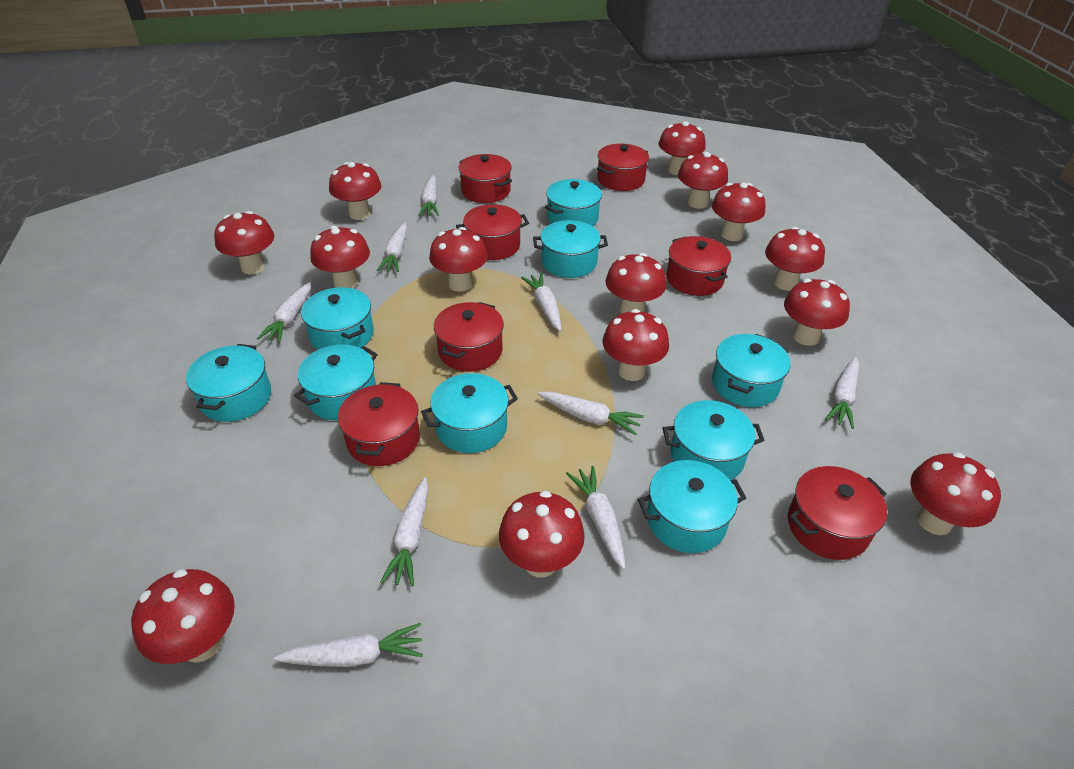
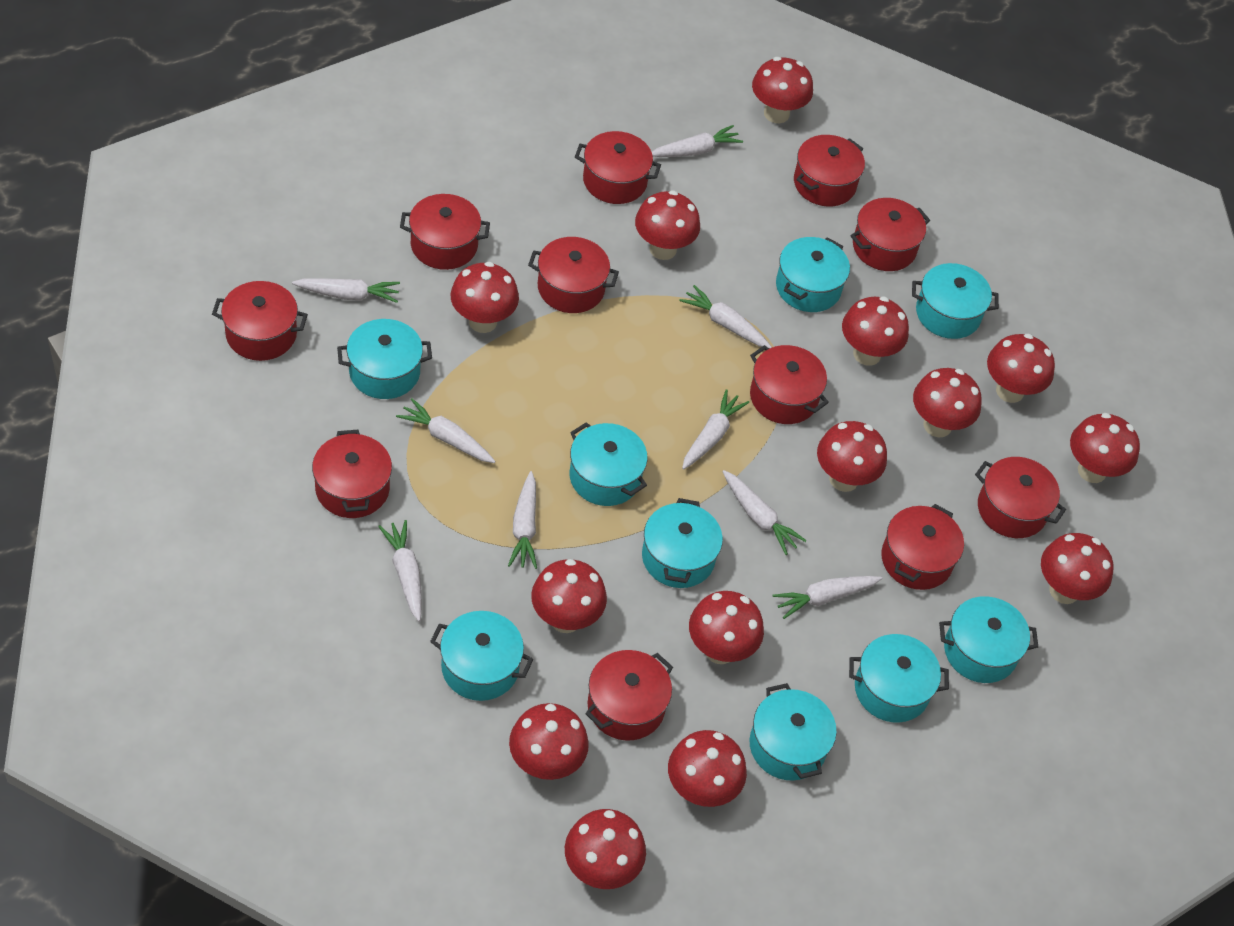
red pot: 7 -> 11

